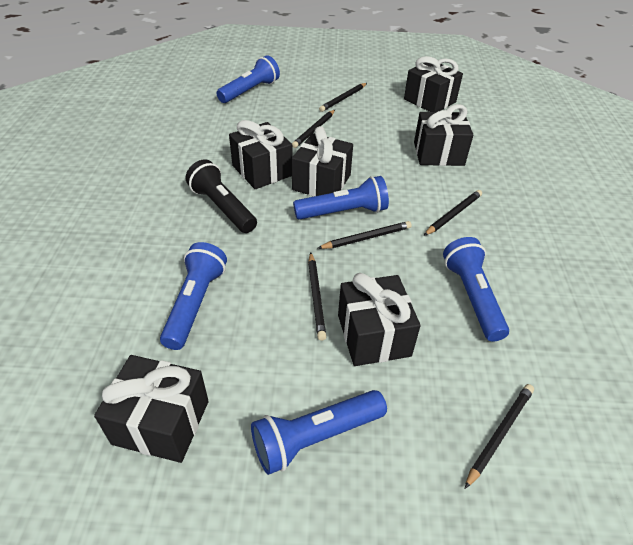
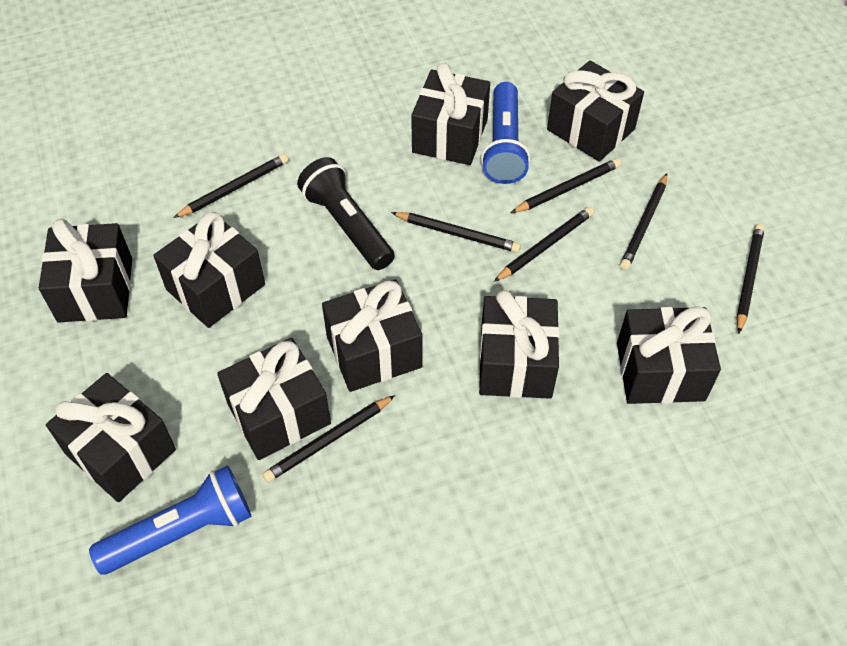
black gift: 6 -> 9
black pencil: 6 -> 7
blue flashlight: 5 -> 2

